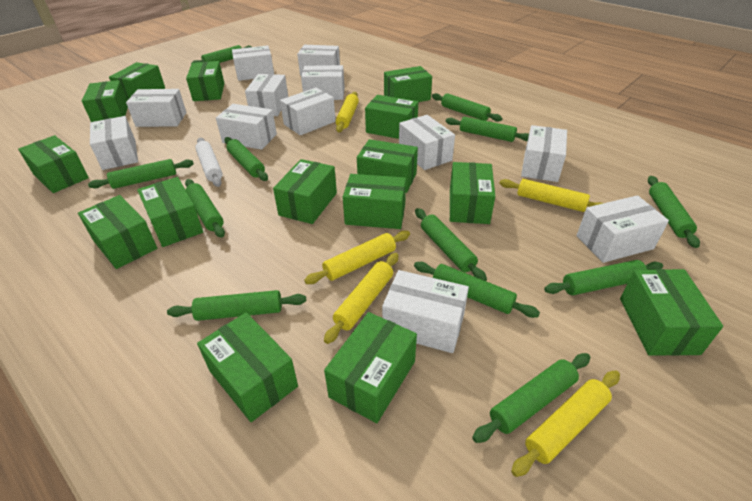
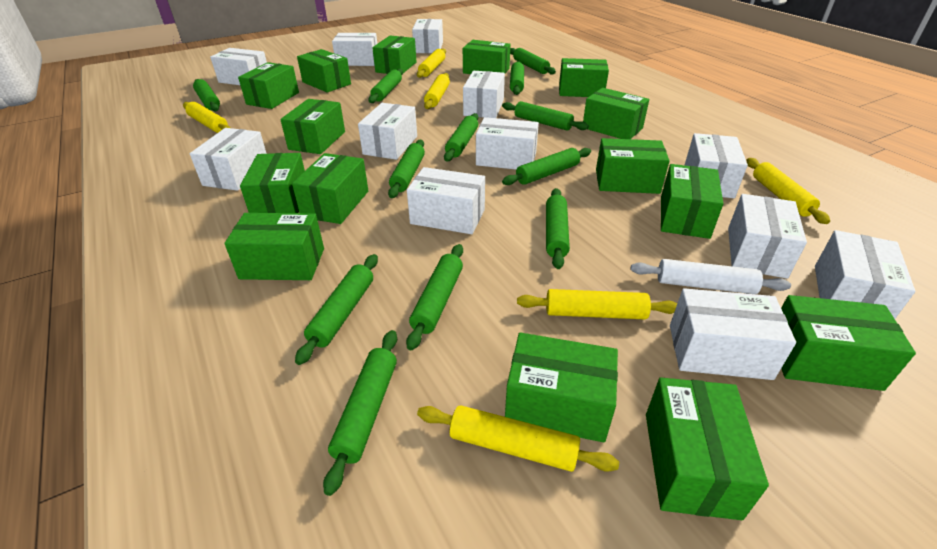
yellow rolling pin: 5 -> 6

